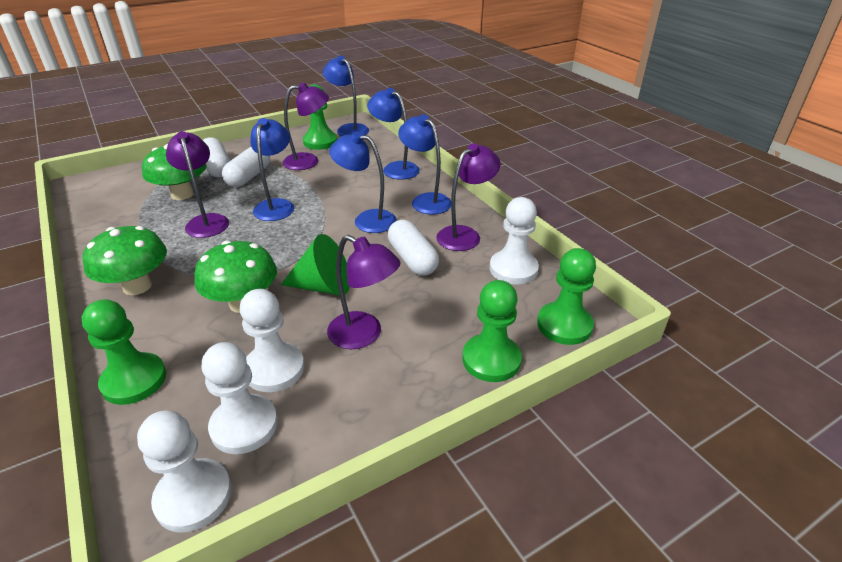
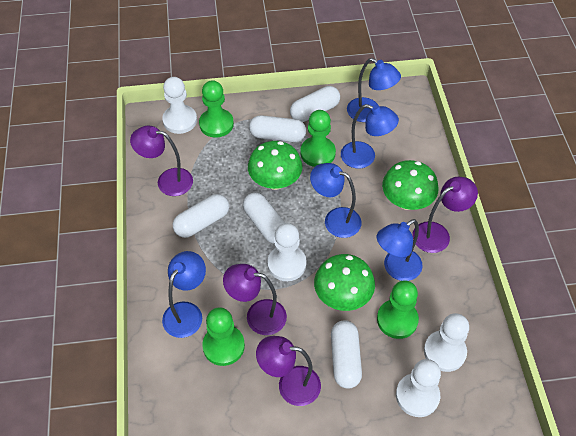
green cone: 1 -> 0
white capsule: 3 -> 5

